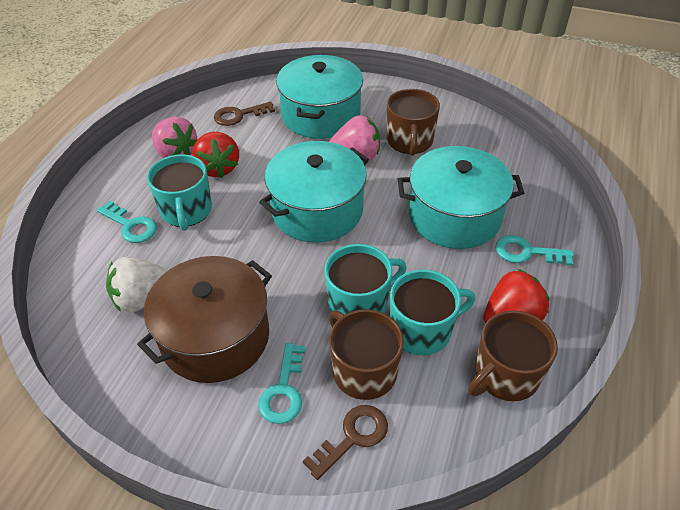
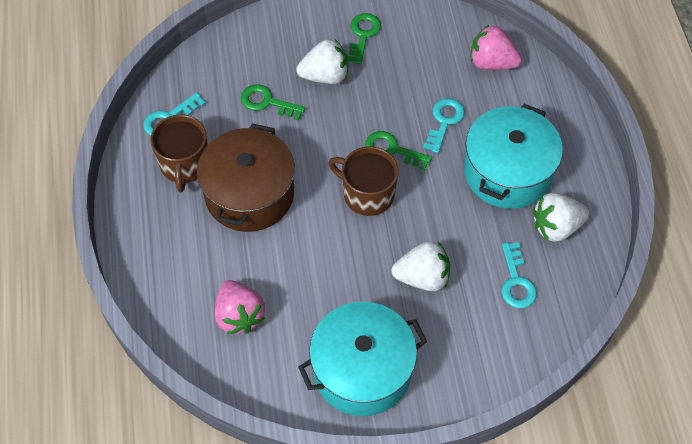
brown key: 2 -> 0
brown mug: 3 -> 2
green key: 0 -> 3
red strawberry: 2 -> 0
turquoise mug: 3 -> 0
turquoise pot: 3 -> 2
white strawberry: 1 -> 3

